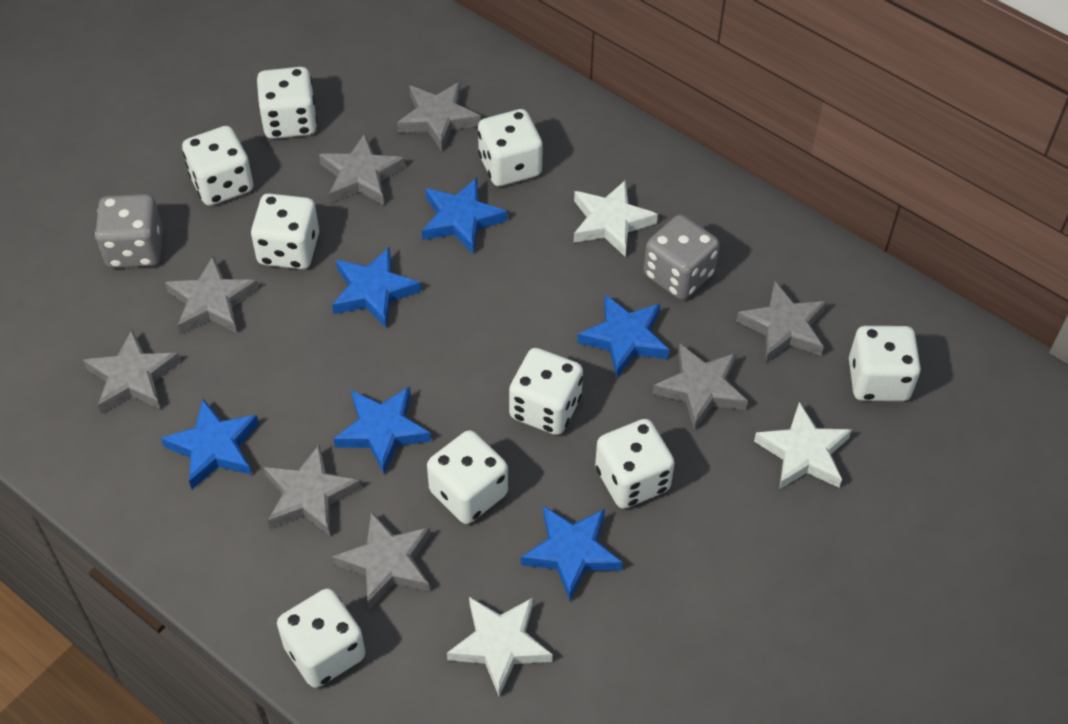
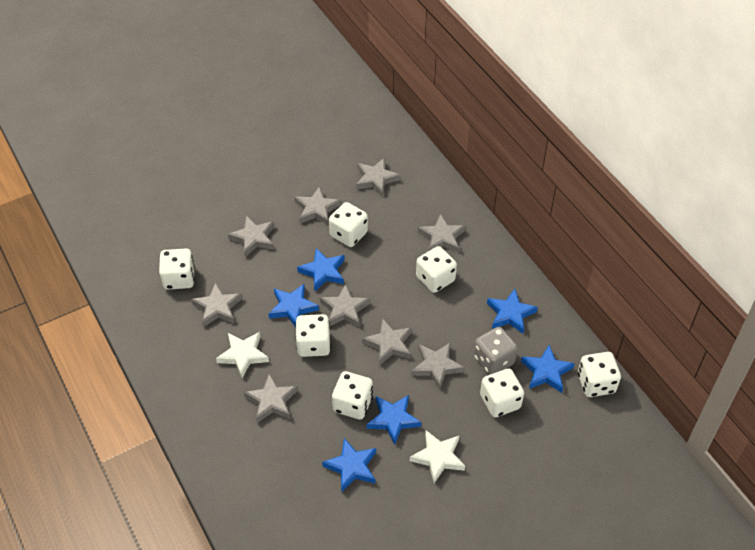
grey dice: 2 -> 1
grey star: 8 -> 9
white dice: 9 -> 7
white star: 3 -> 2

